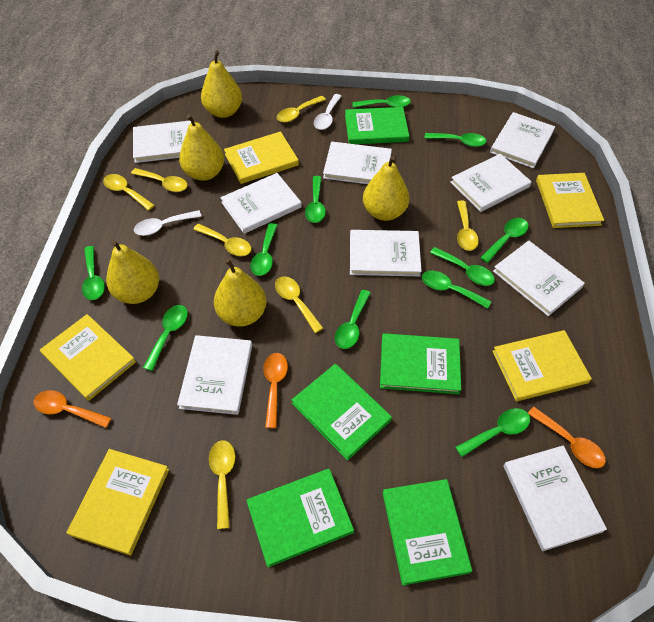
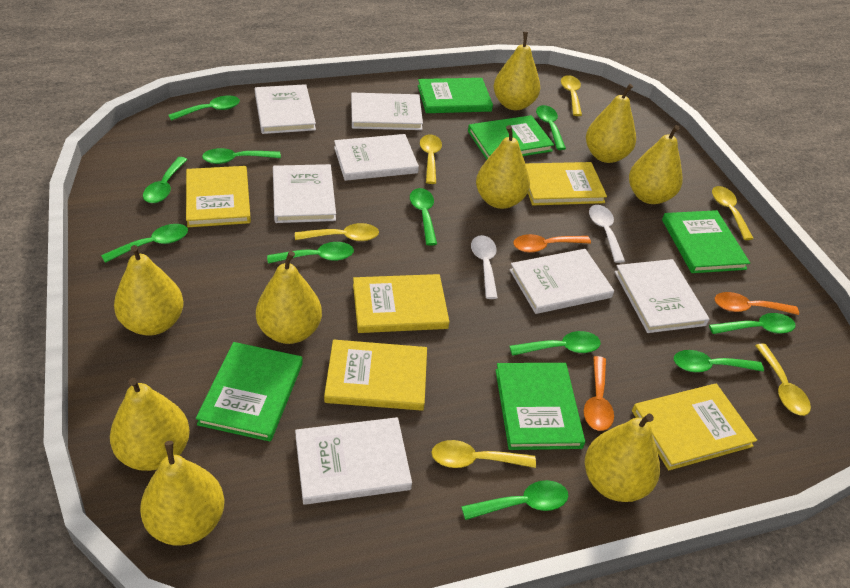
white book: 9 -> 7
yellow pear: 5 -> 9
yellow spoon: 7 -> 6

